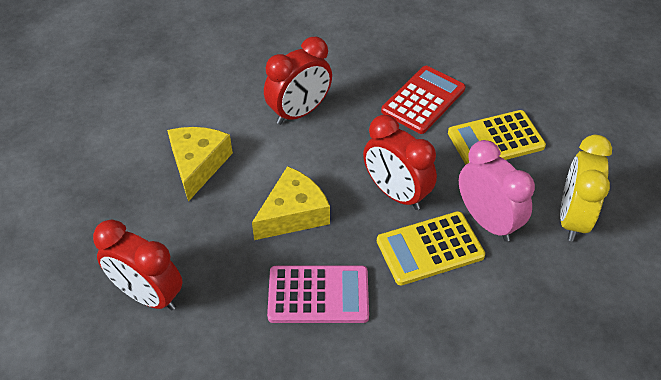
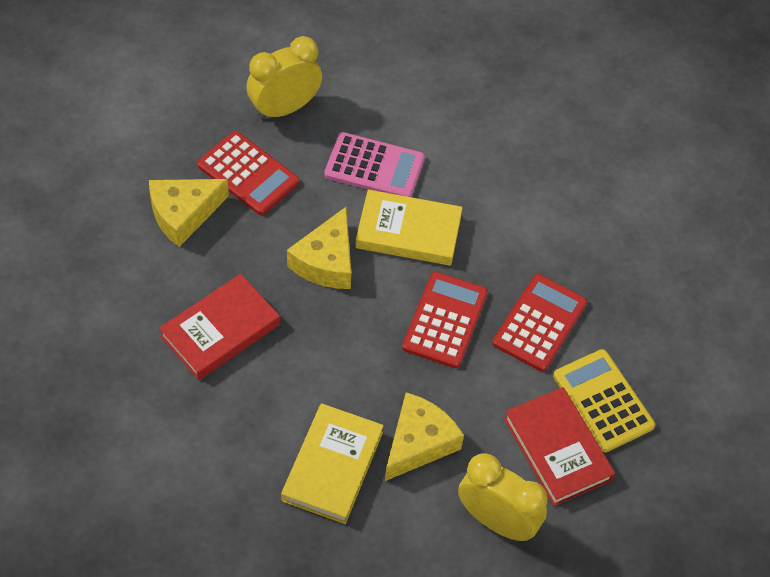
pink clock: 1 -> 0
red book: 0 -> 2
red calculator: 1 -> 3
red clock: 3 -> 0
yellow book: 0 -> 2
yellow calculator: 2 -> 1
yellow cheese: 2 -> 3
yellow clock: 1 -> 2

